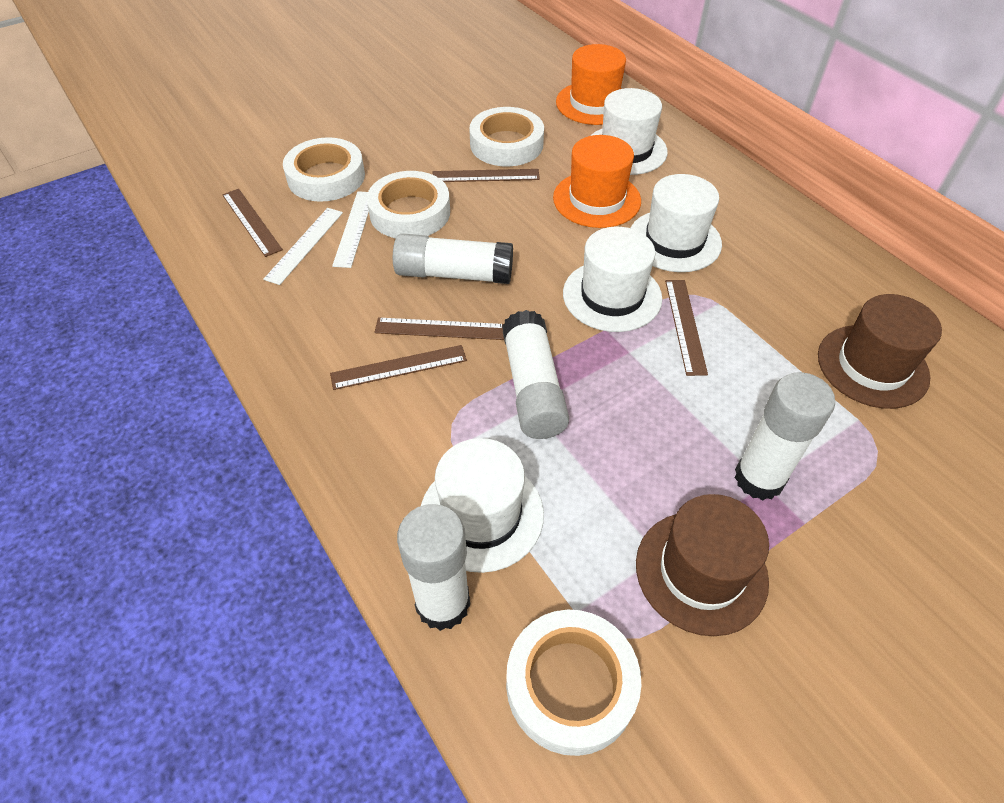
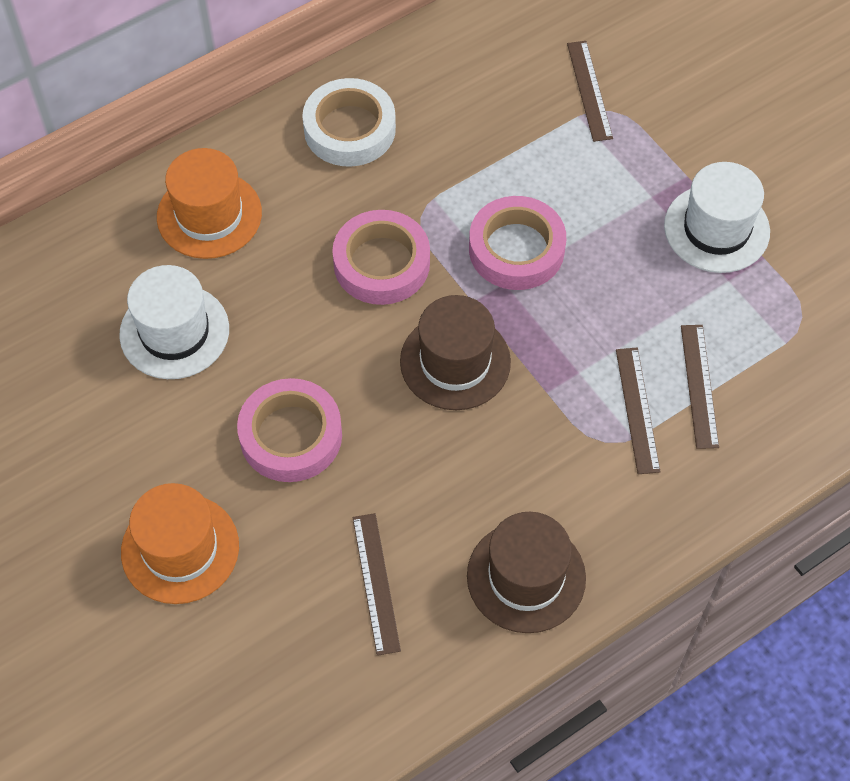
brown ruler: 5 -> 4
pink tape: 0 -> 3
white glue stick: 4 -> 0
white hat: 4 -> 2
white ruler: 2 -> 0
white tape: 4 -> 1

